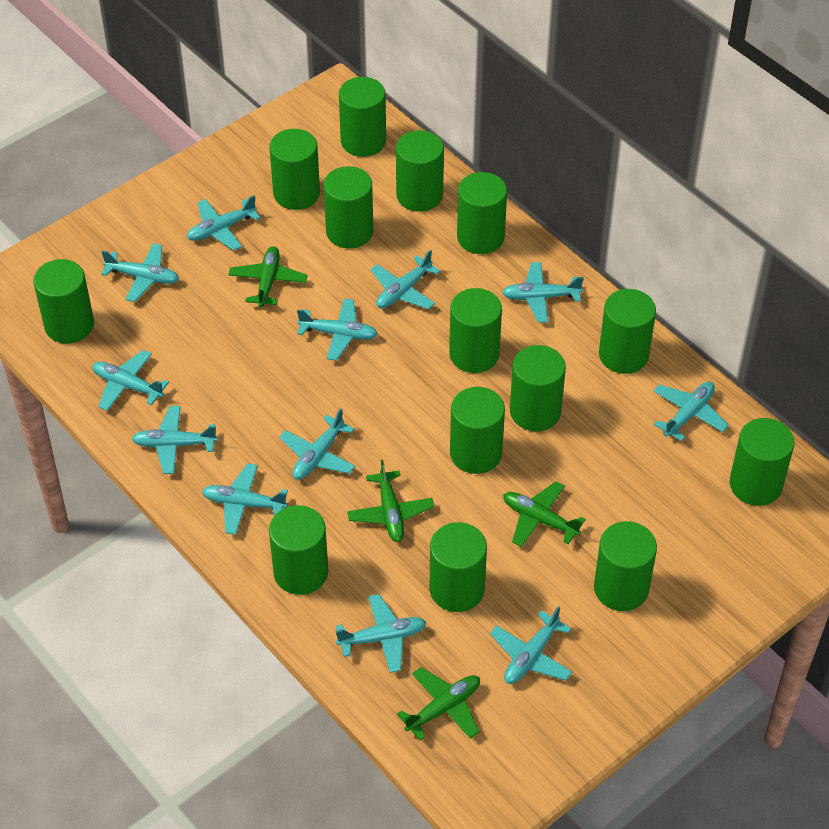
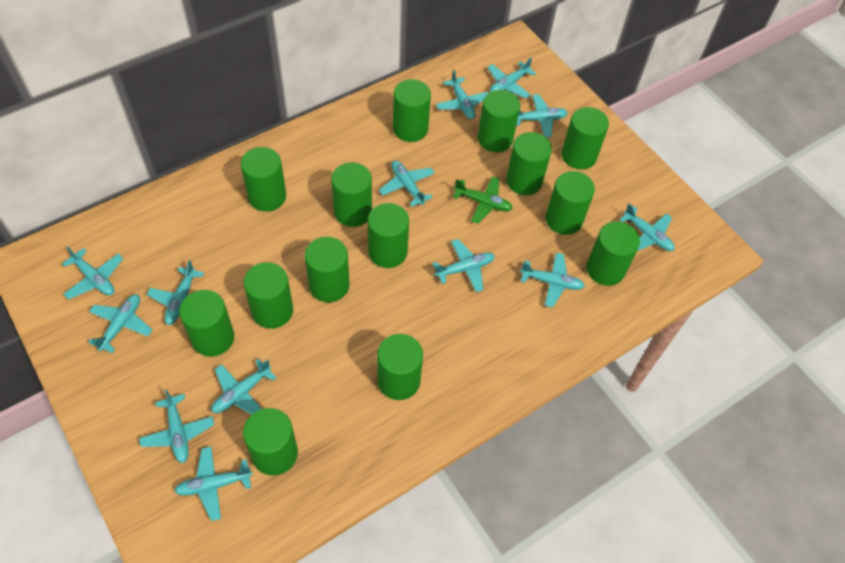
green plane: 4 -> 1
turquoise plane: 12 -> 13

